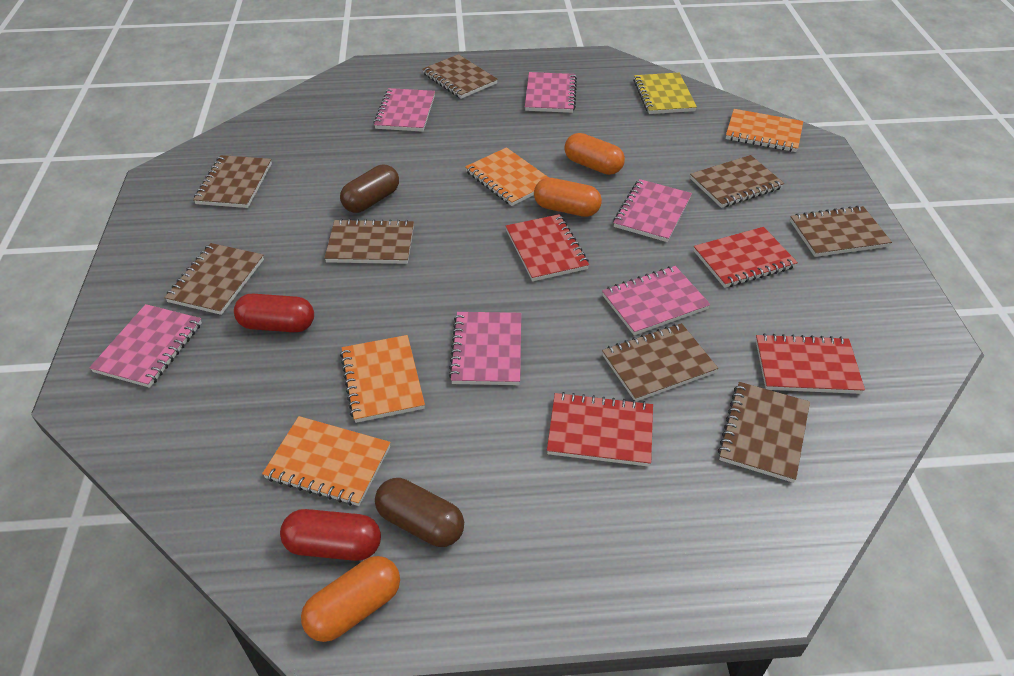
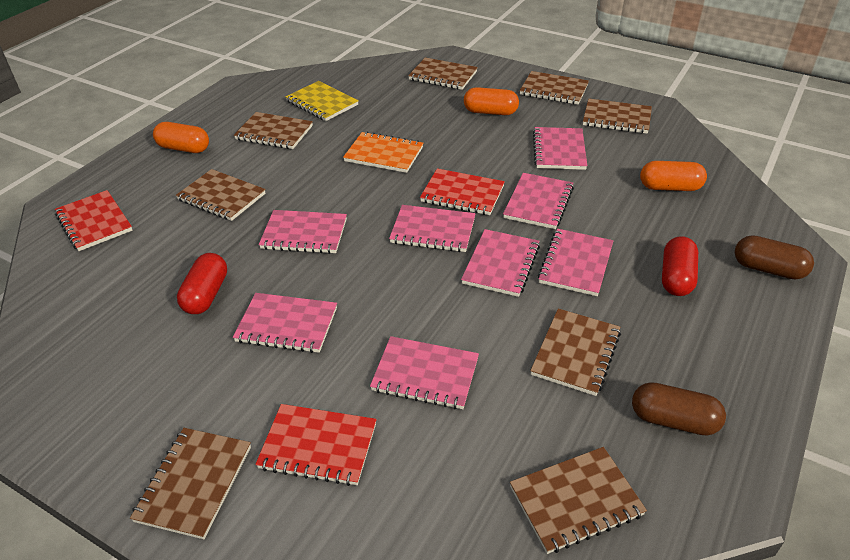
orange notebook: 4 -> 1
pink notebook: 6 -> 8
red notebook: 4 -> 3

